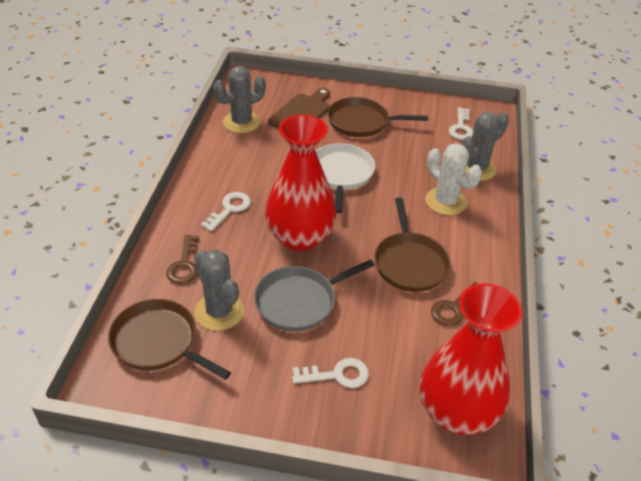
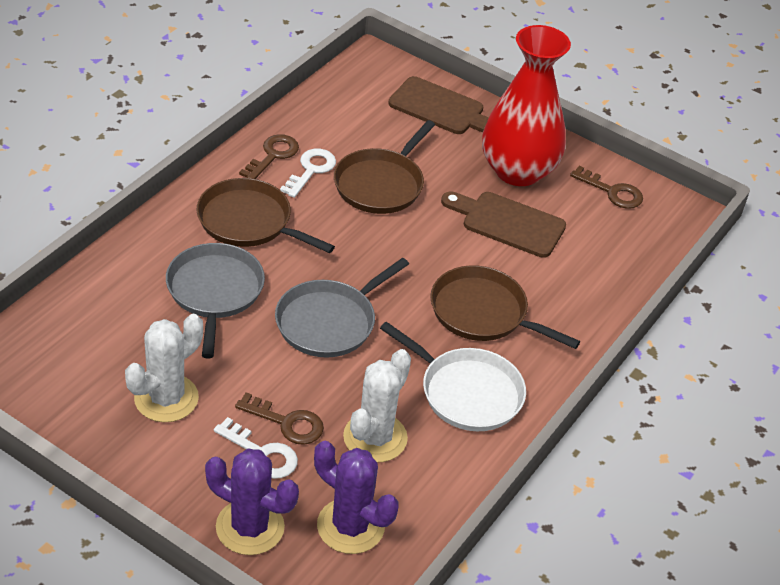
brown cutting board: 1 -> 2
brown key: 2 -> 3
grey cactus: 3 -> 0
grey pan: 1 -> 2
purple cactus: 0 -> 2
red vase: 2 -> 1
white cactus: 1 -> 2
white key: 3 -> 2

